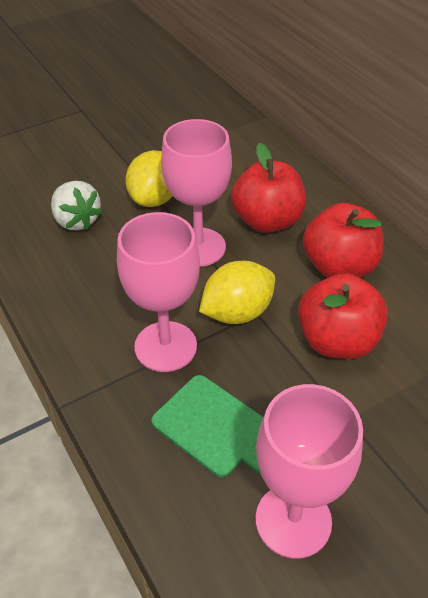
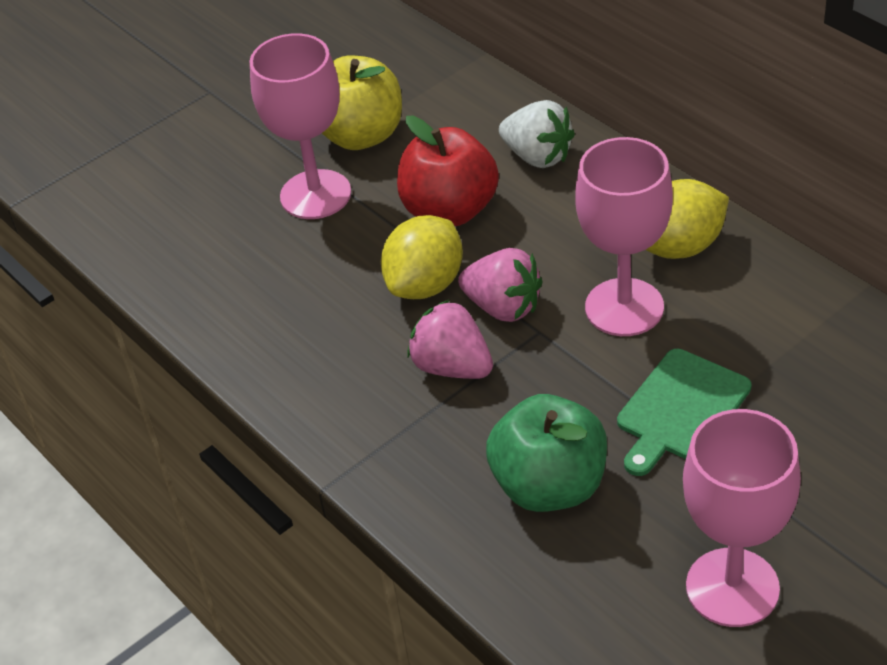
green apple: 0 -> 1
pink strawberry: 0 -> 2
red apple: 3 -> 1
yellow apple: 0 -> 1

